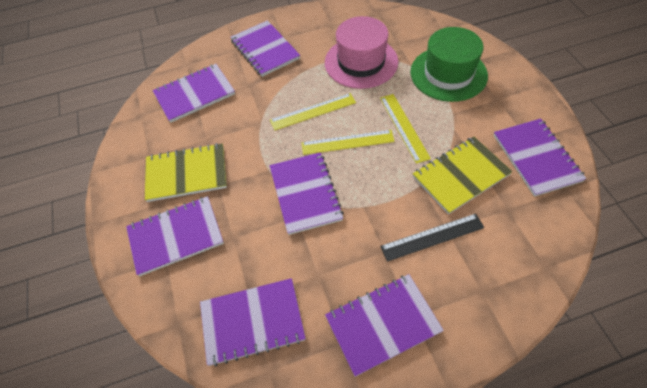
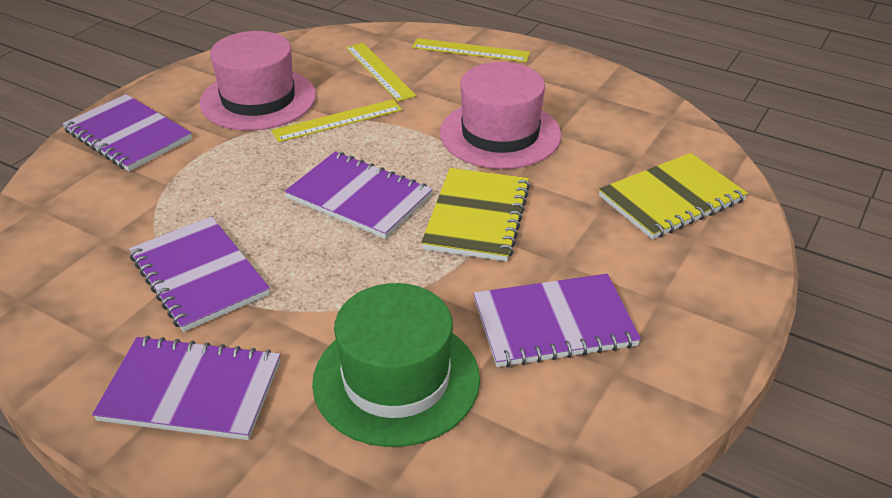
black ruler: 1 -> 0
pink hat: 1 -> 2
purple notebook: 7 -> 5

